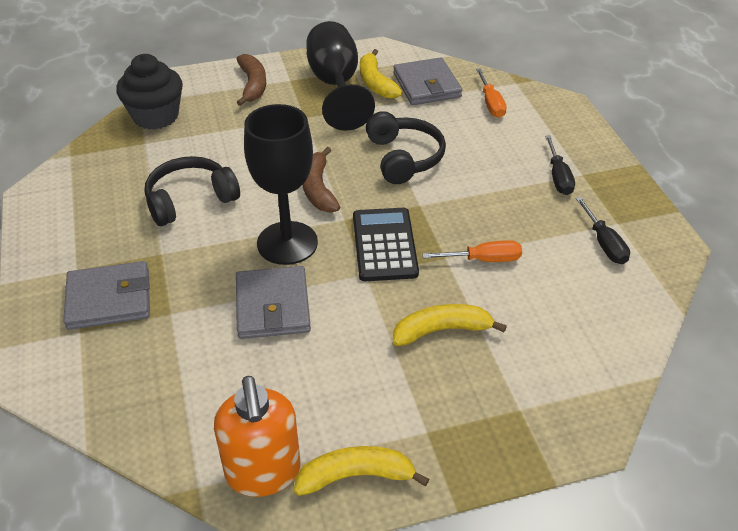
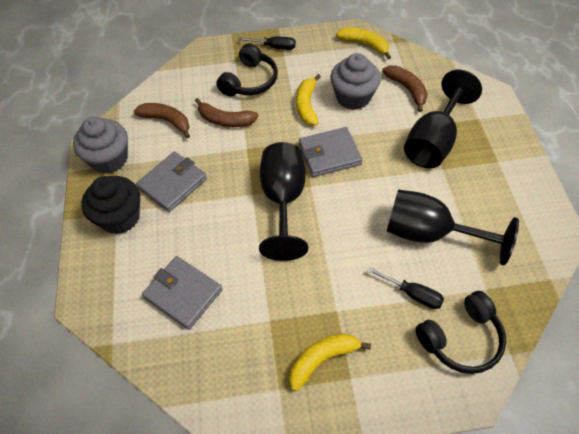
black calculator: 1 -> 0
black goblet: 2 -> 3
brown banana: 2 -> 3
grey cupcake: 0 -> 2
orange screwdriver: 2 -> 0
orange soap dispenser: 1 -> 0

